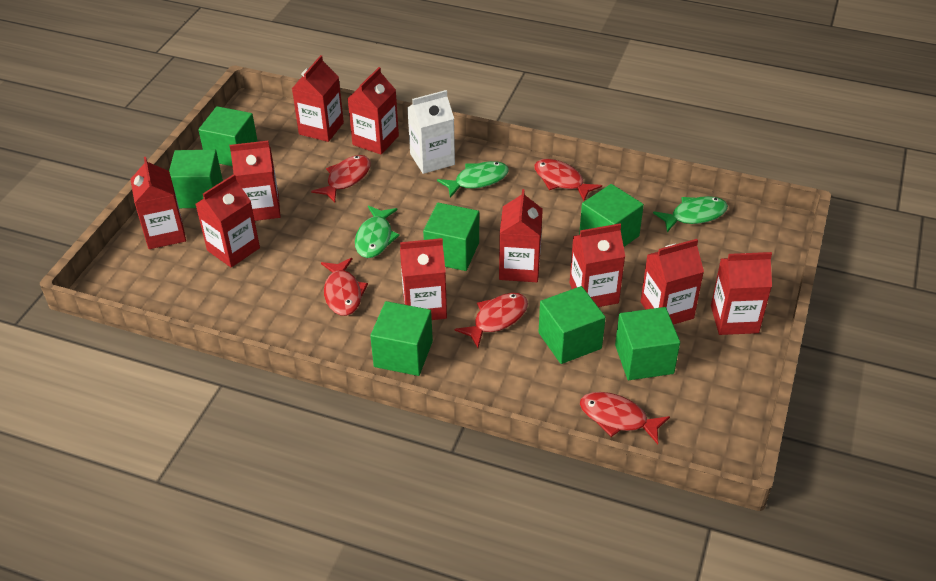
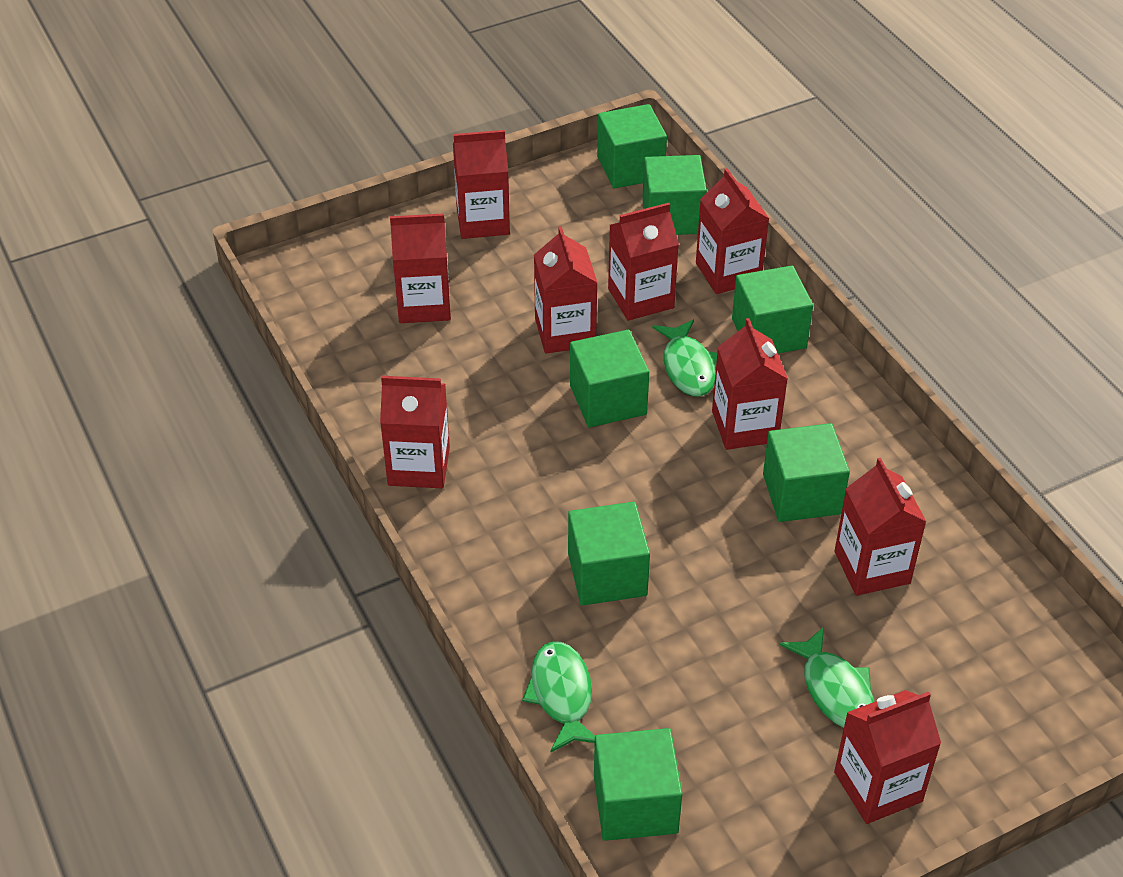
red carton: 10 -> 9
red fish: 5 -> 0
white carton: 1 -> 0

